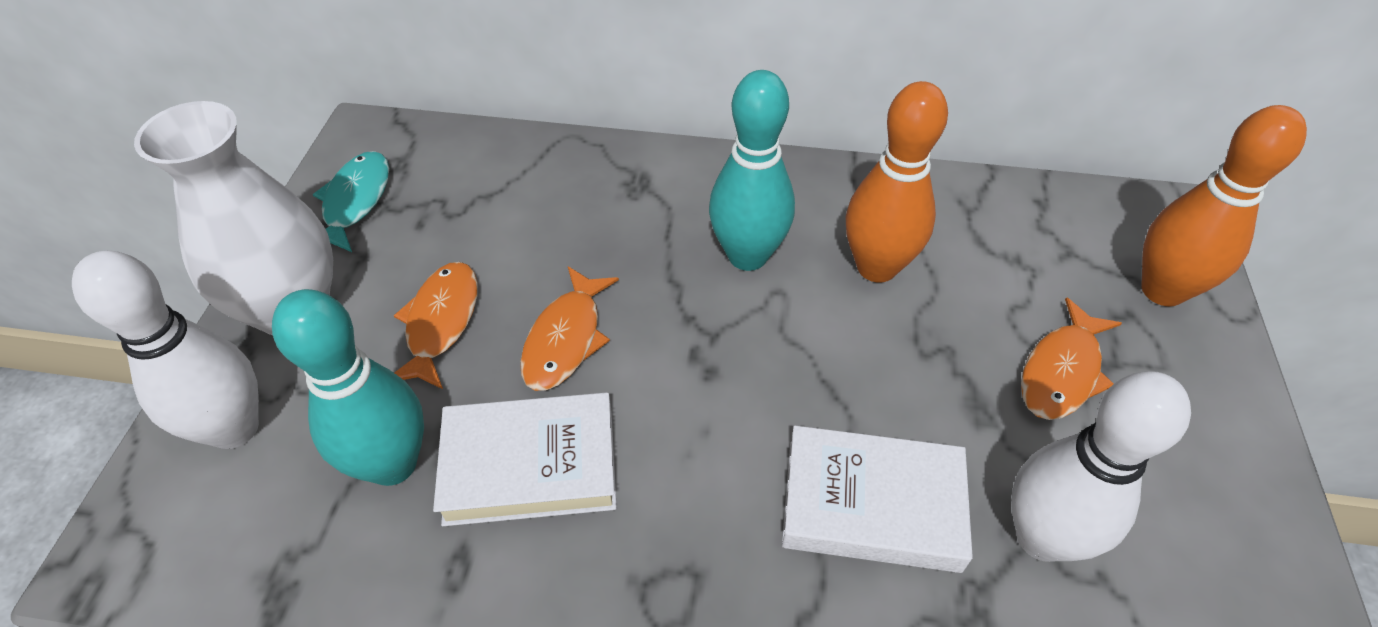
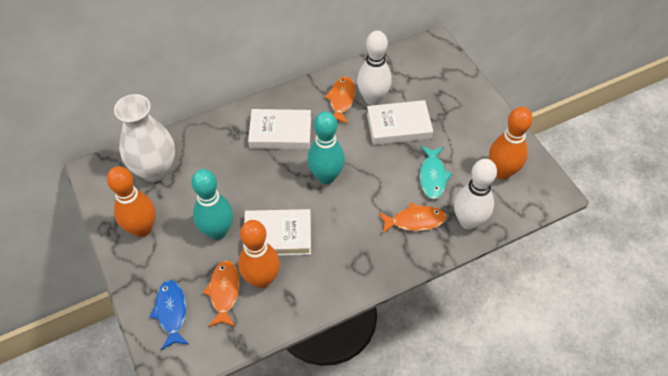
blue fish: 0 -> 1
orange bowling pin: 2 -> 3
white book: 2 -> 3

